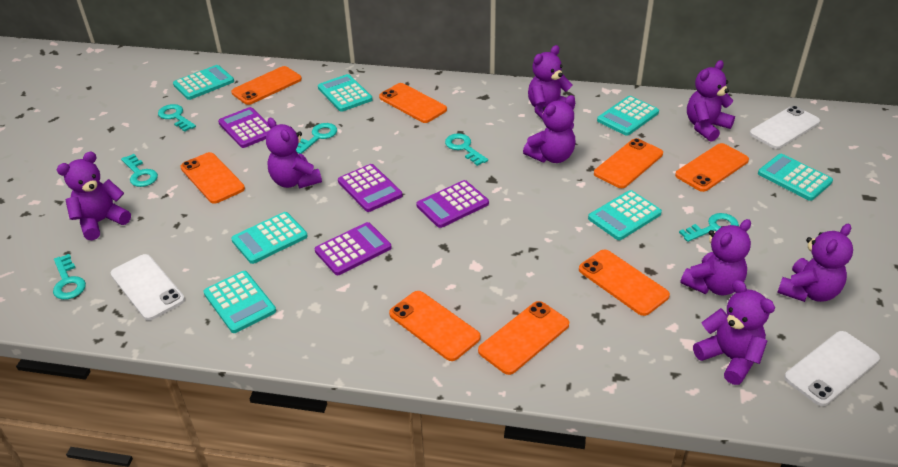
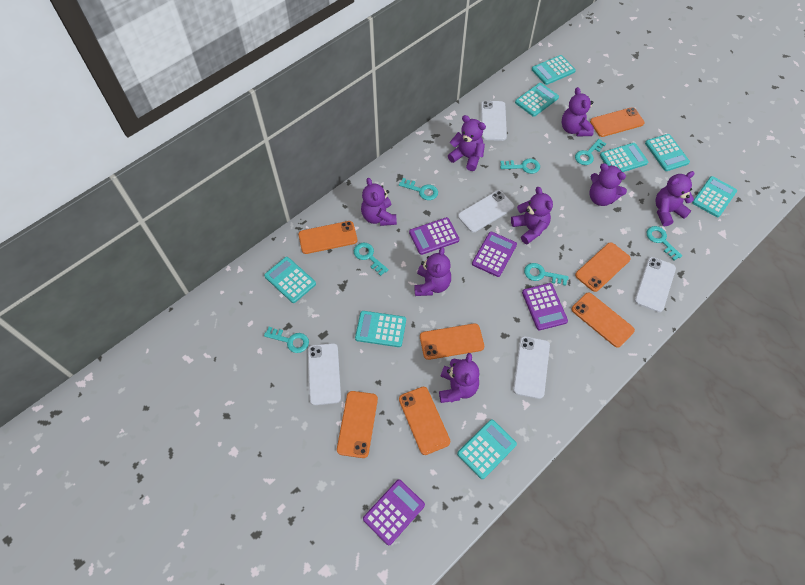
orange phone: 8 -> 7
turquoise calculator: 7 -> 8
turquoise key: 6 -> 7
white phone: 3 -> 5

